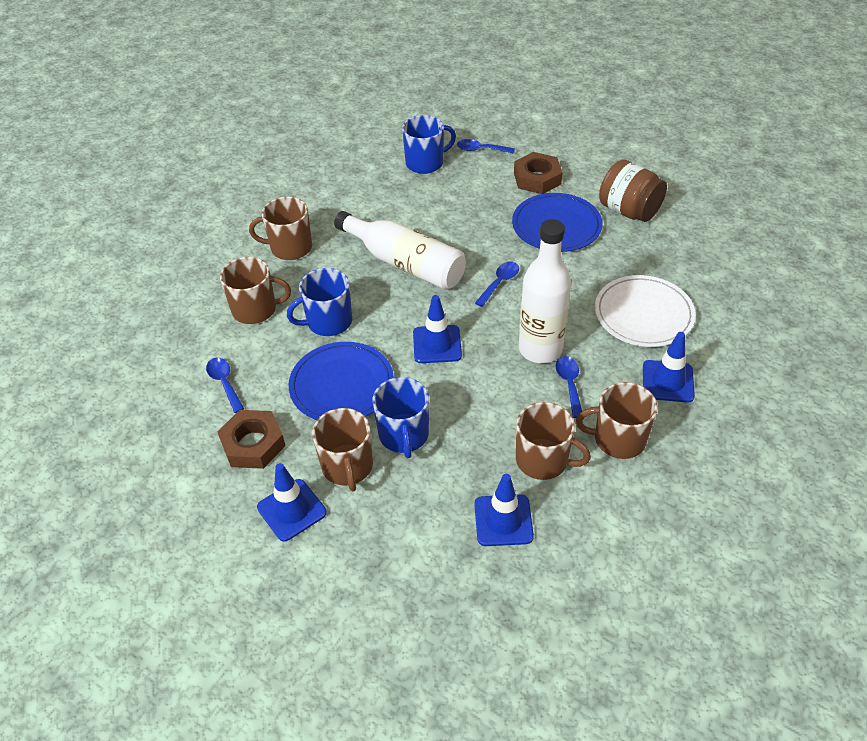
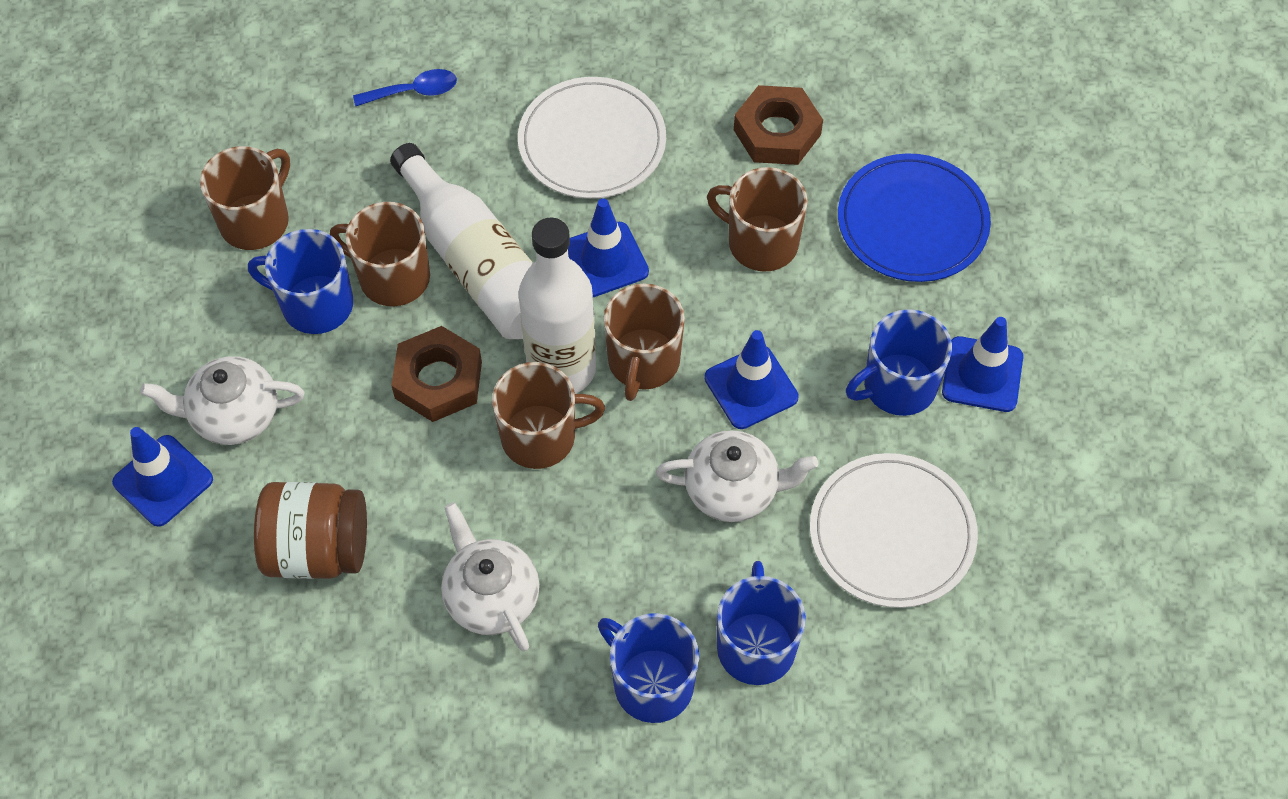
blue mug: 3 -> 4
blue plate: 2 -> 1
blue spoon: 4 -> 1
white plate: 1 -> 2
white teapot: 0 -> 3

